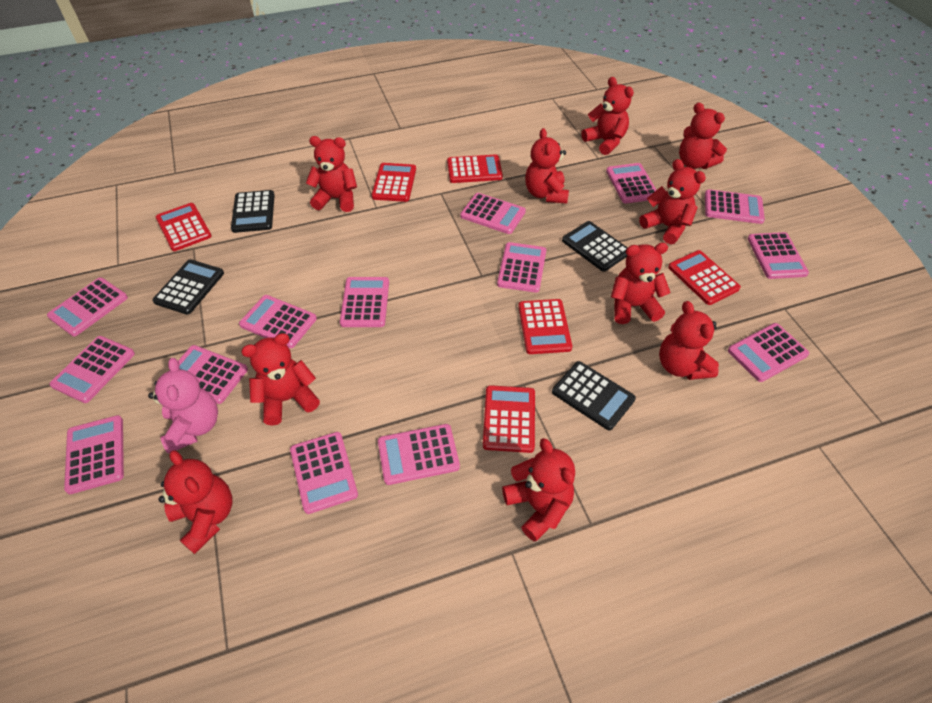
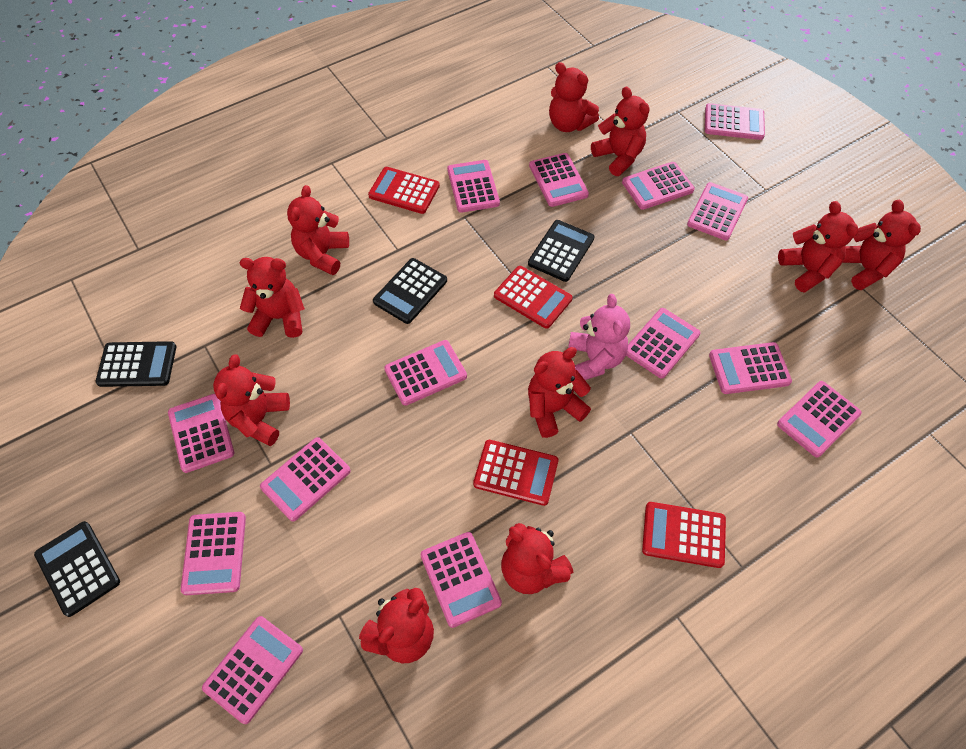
red calculator: 6 -> 4

